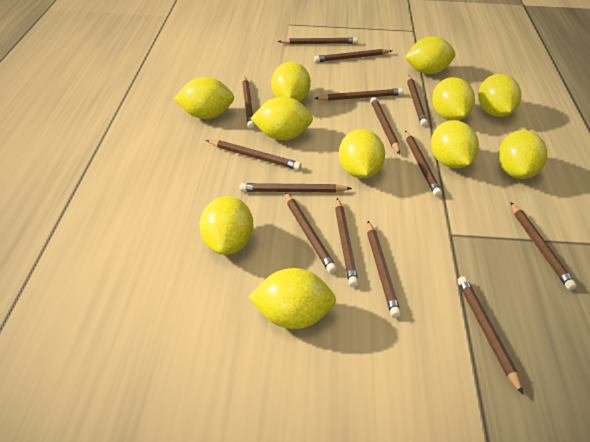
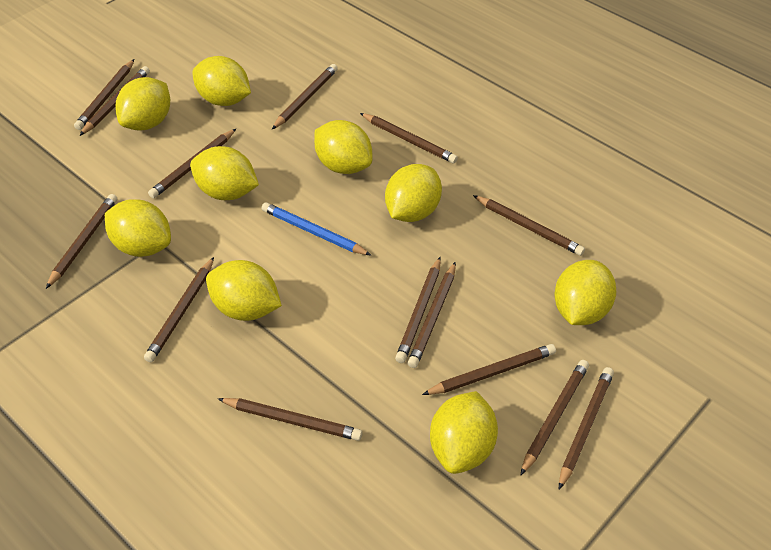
blue pencil: 0 -> 1
yellow lemon: 11 -> 9

